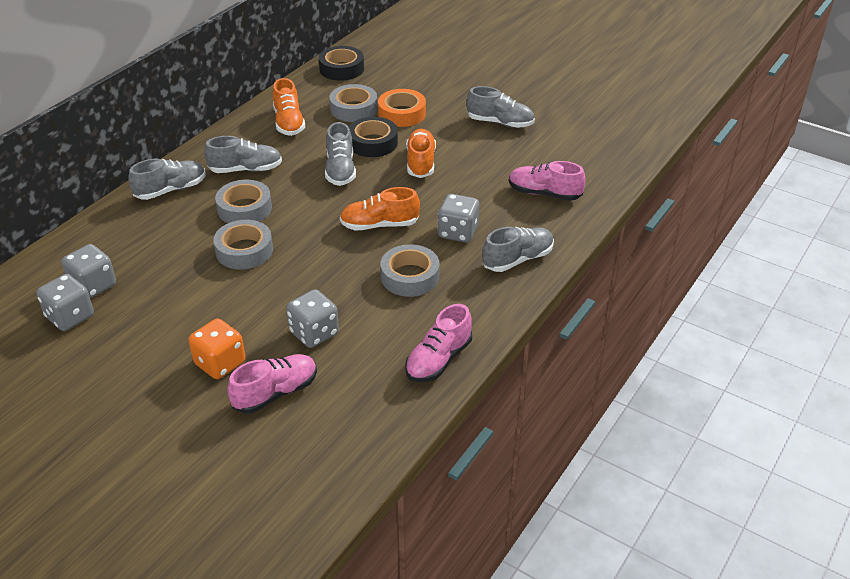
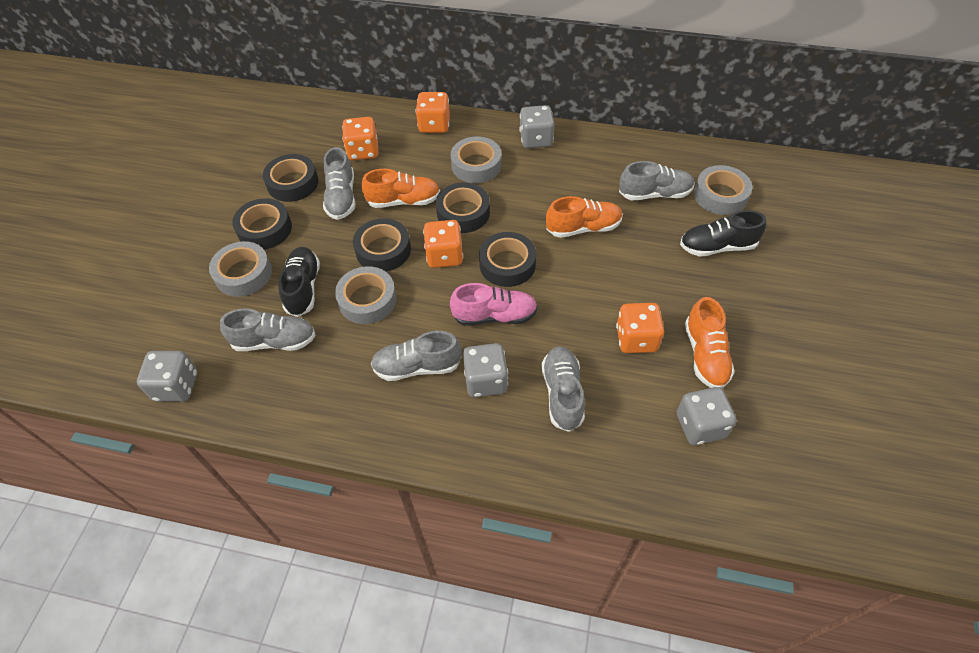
black shoe: 0 -> 2
black tape: 2 -> 5
orange dice: 1 -> 4
orange tape: 1 -> 0
pink shoe: 3 -> 1

